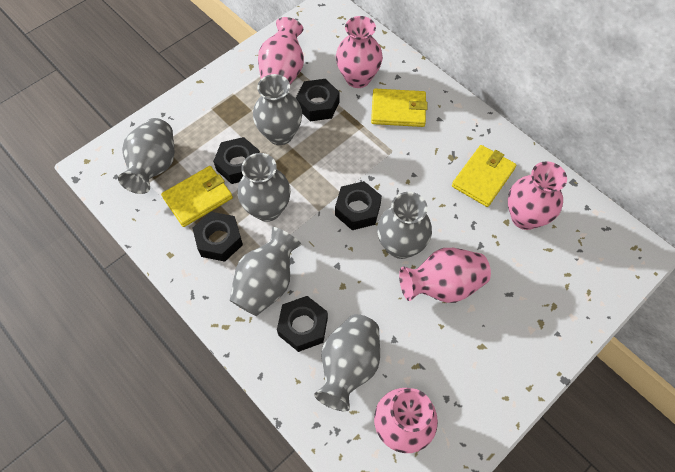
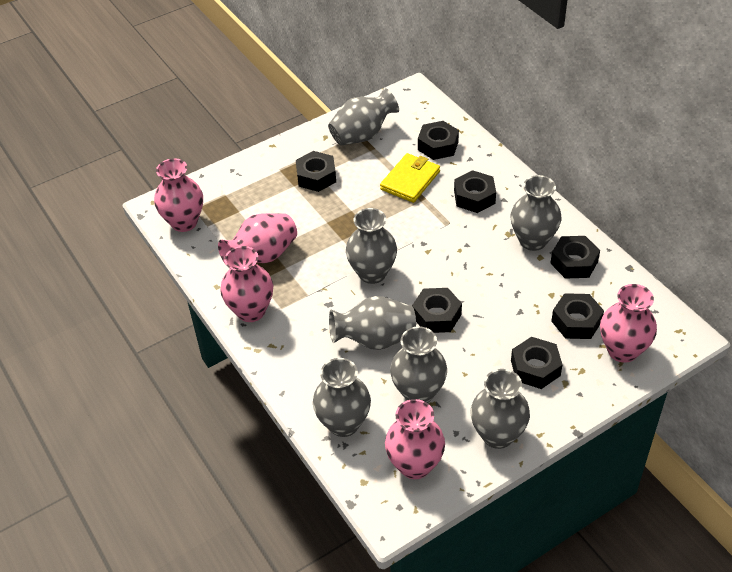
black nut: 5 -> 7
grey vase: 6 -> 7
yellow wallet: 3 -> 1

